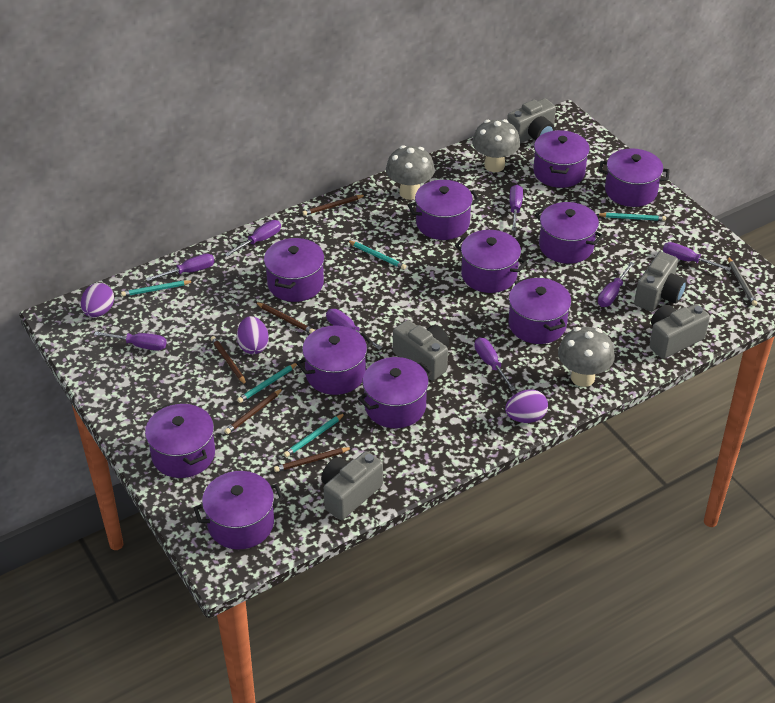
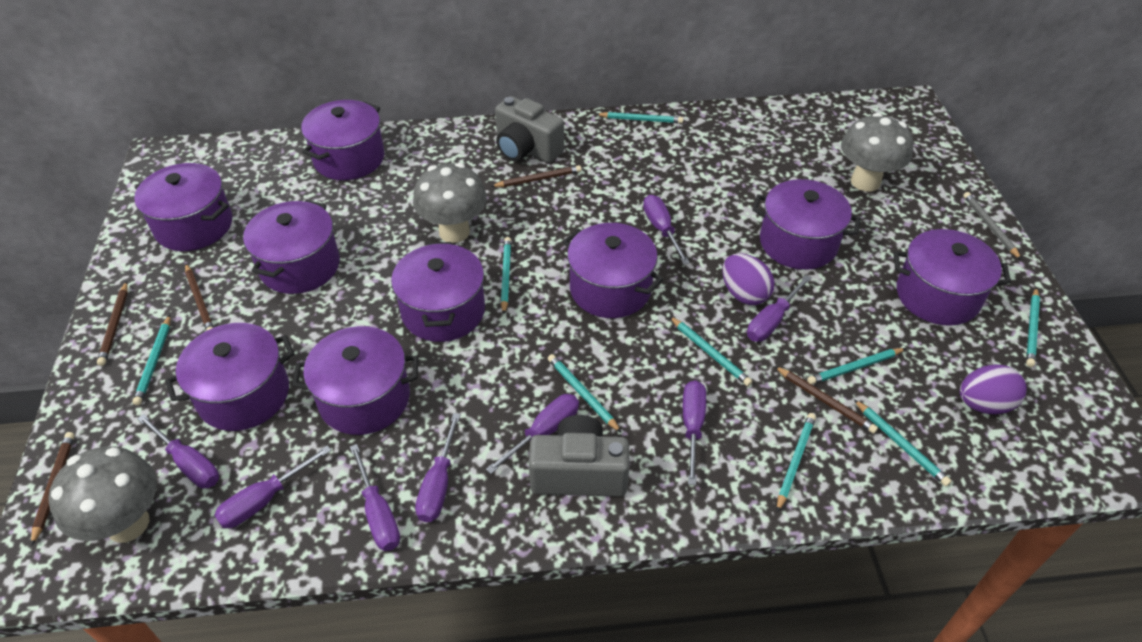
grey camera: 5 -> 2
purple egg: 3 -> 2
purple pot: 11 -> 9
turquoise pencil: 5 -> 9

